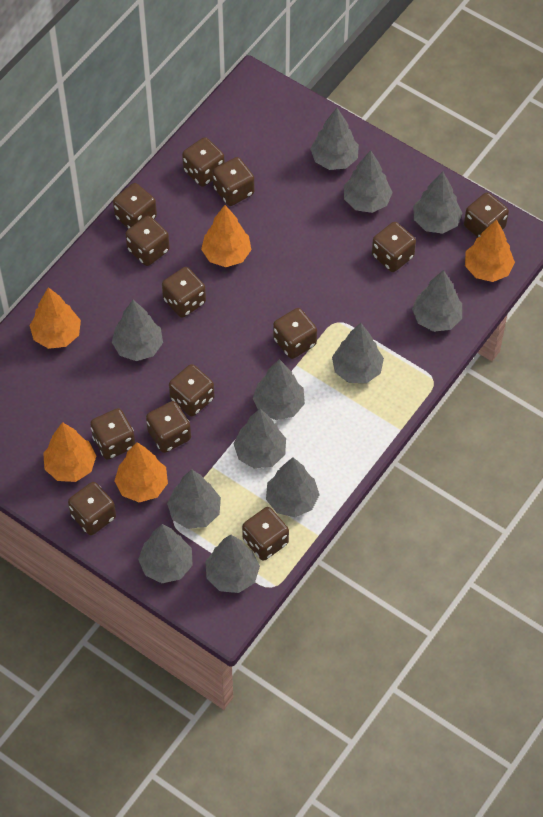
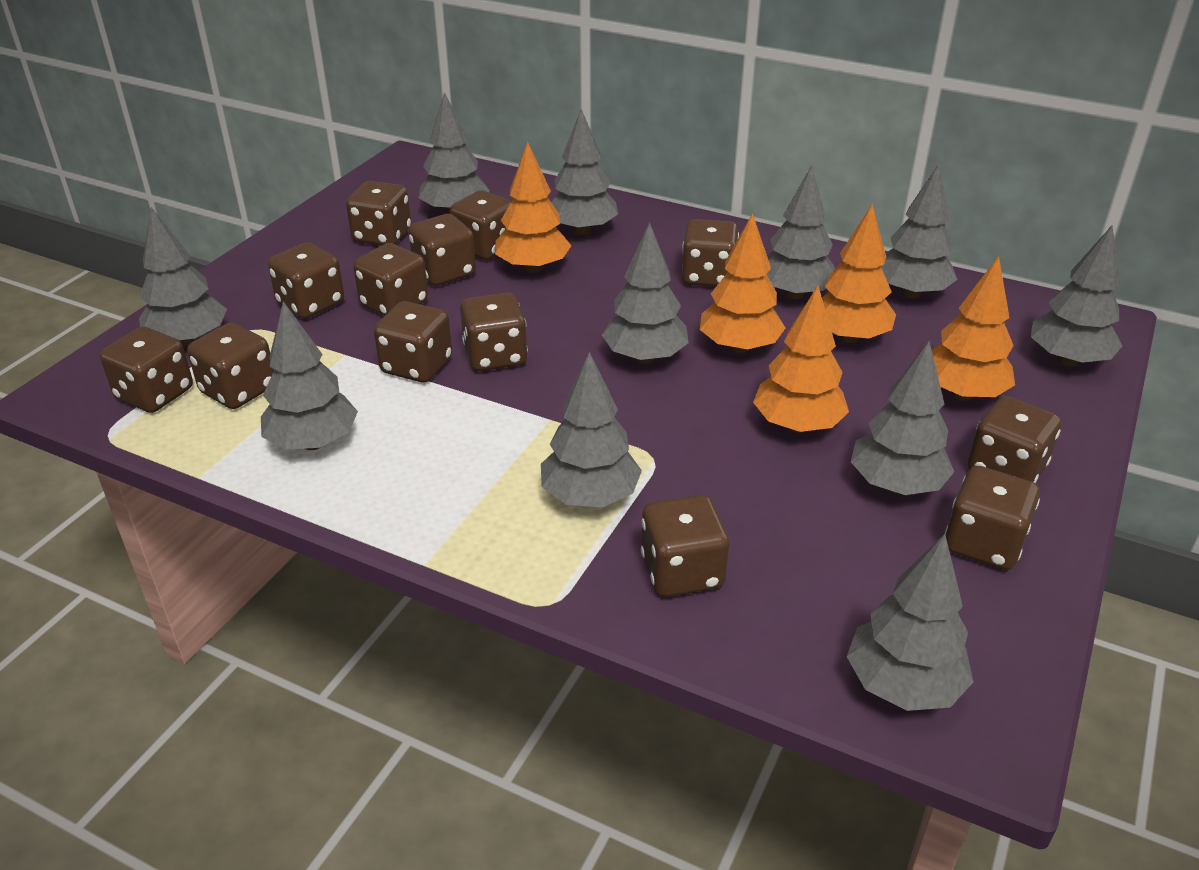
grey tree: 12 -> 11

